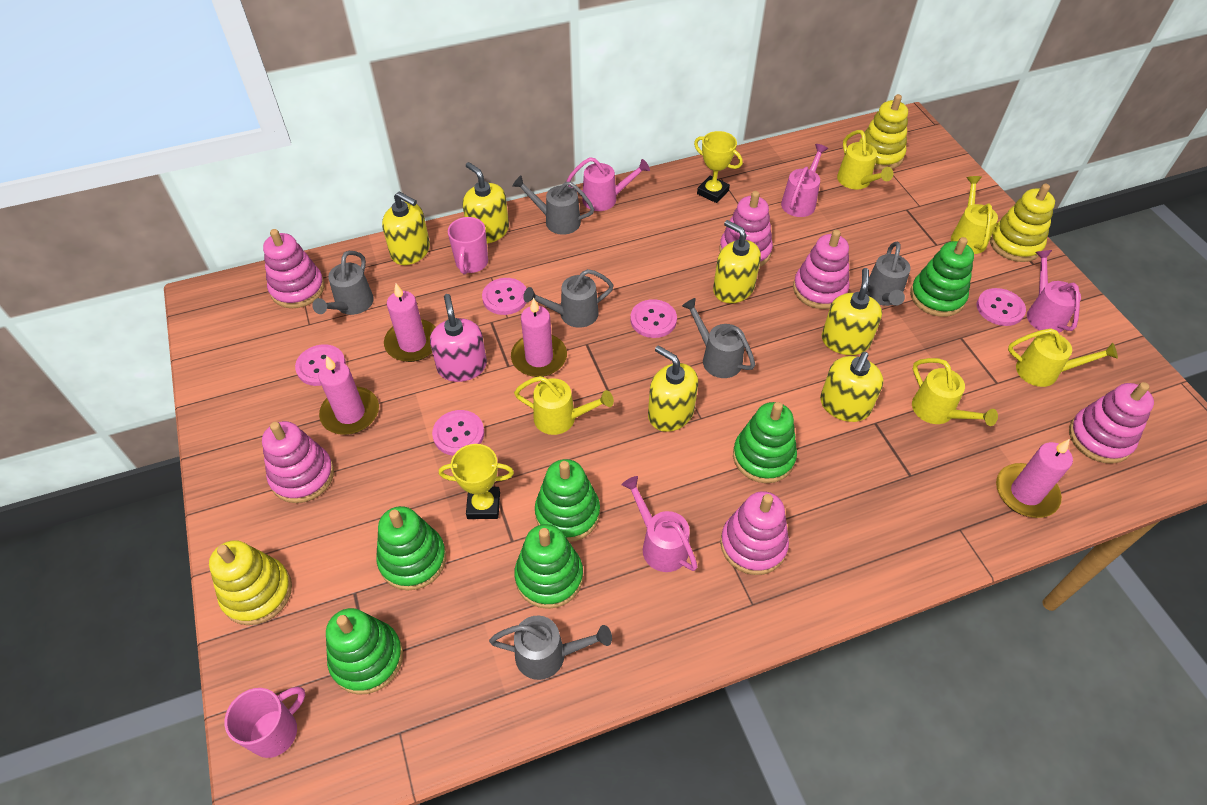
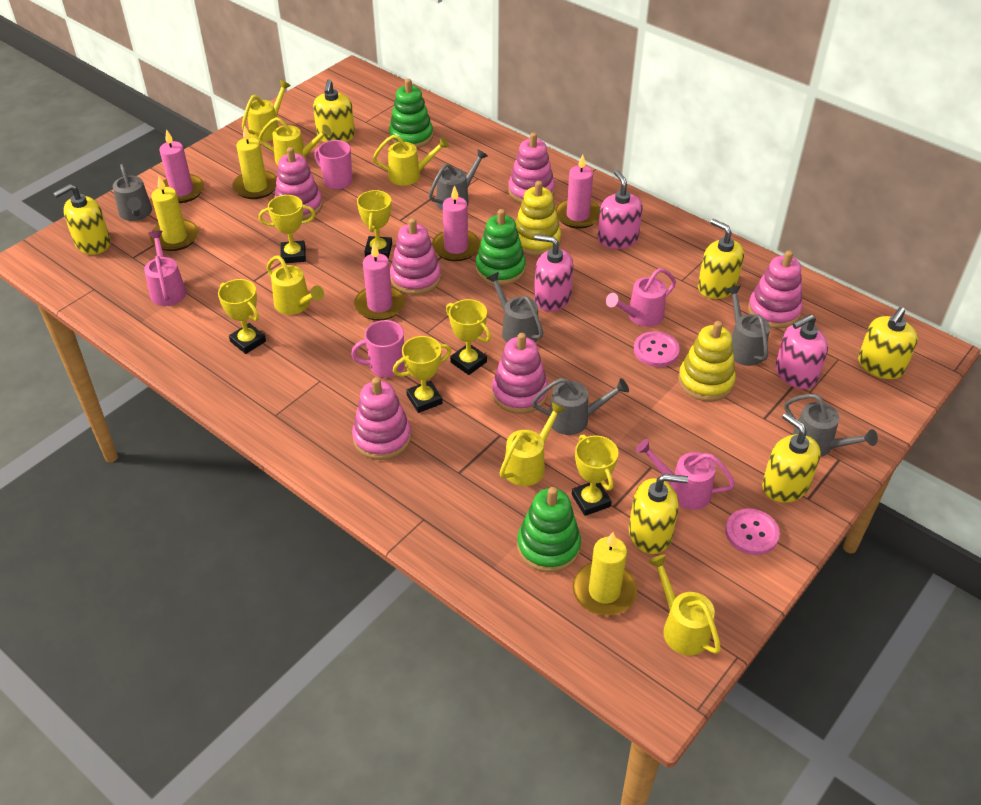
green stacking toy: 6 -> 3
pink button: 5 -> 2
pink soap dispenser: 1 -> 3
pink watering can: 4 -> 3
yellow candle: 0 -> 3
yellow stacking toy: 3 -> 2
yellow trophy: 2 -> 6
yellow watering can: 5 -> 6

